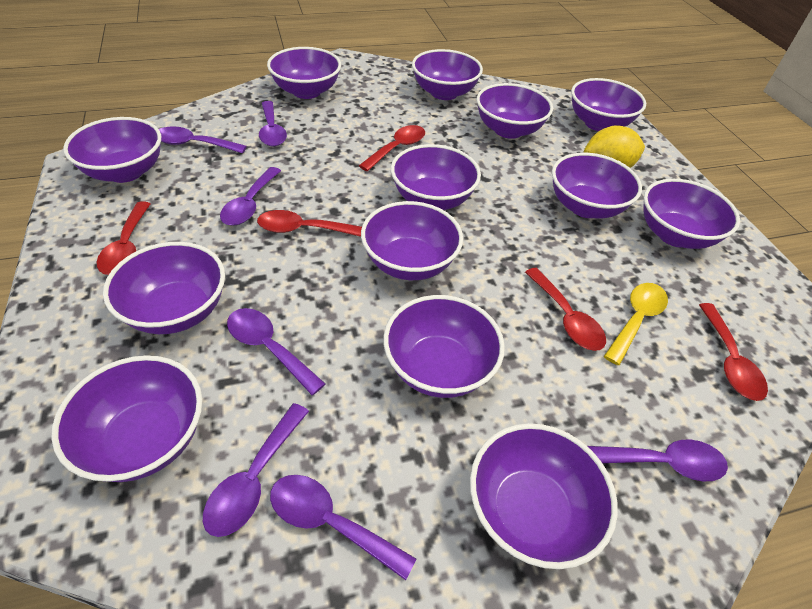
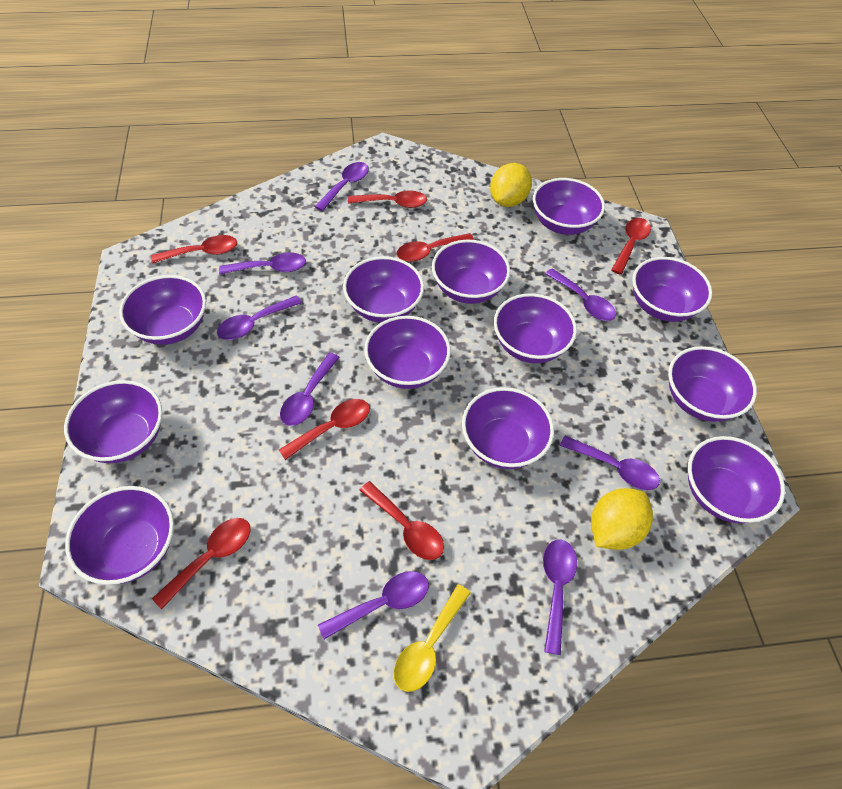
purple bowl: 13 -> 12
purple spoon: 7 -> 8
red spoon: 5 -> 7
yellow lemon: 1 -> 2

